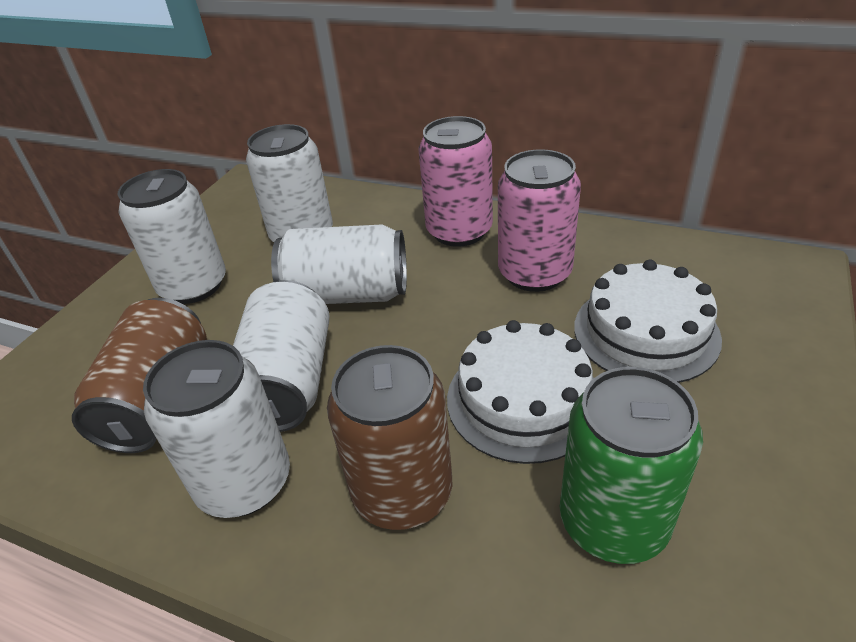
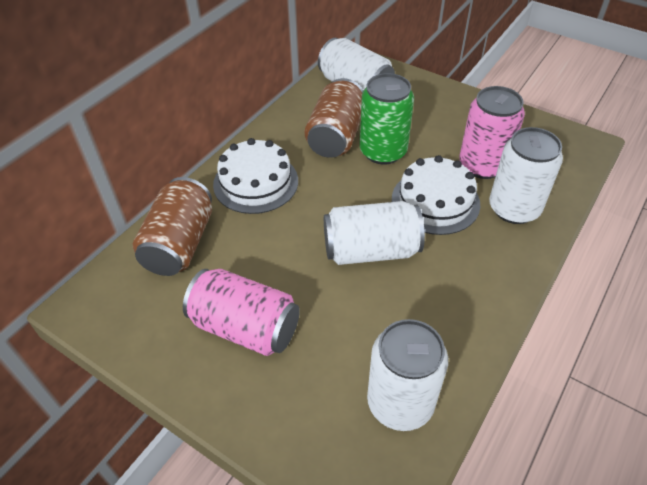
white can: 5 -> 4

